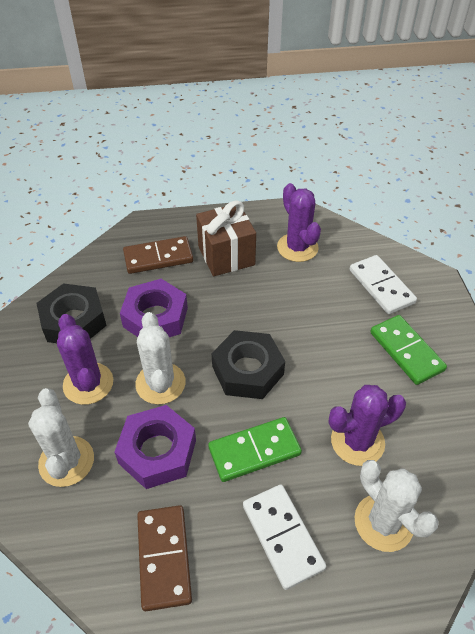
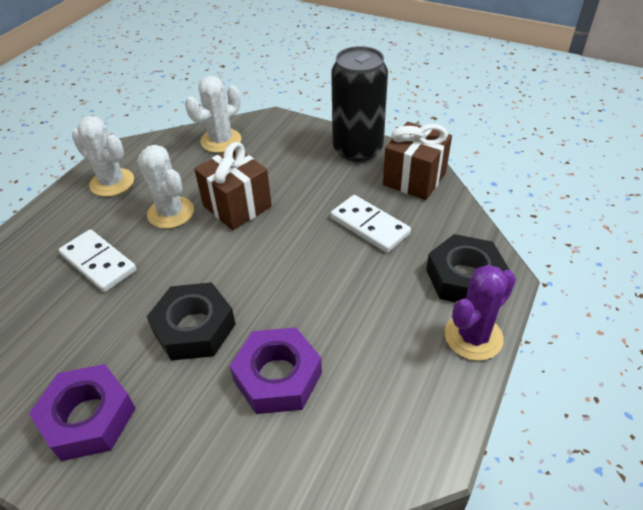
black can: 0 -> 1
brown domino: 2 -> 0
brown gift: 1 -> 2
green domino: 2 -> 0
purple cactus: 3 -> 1

